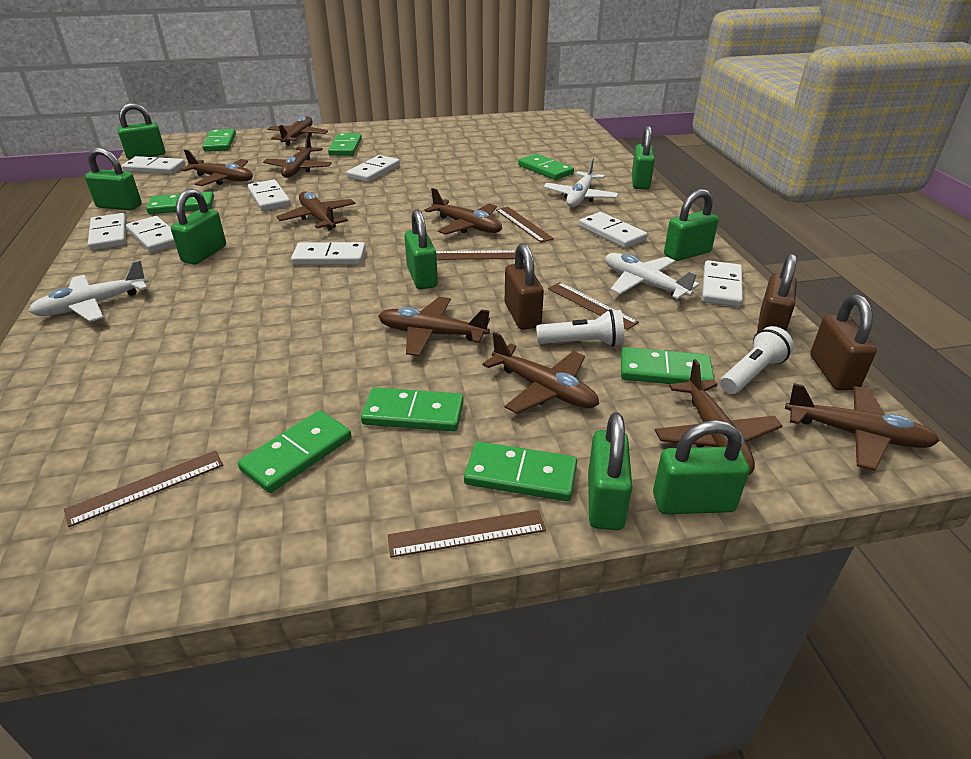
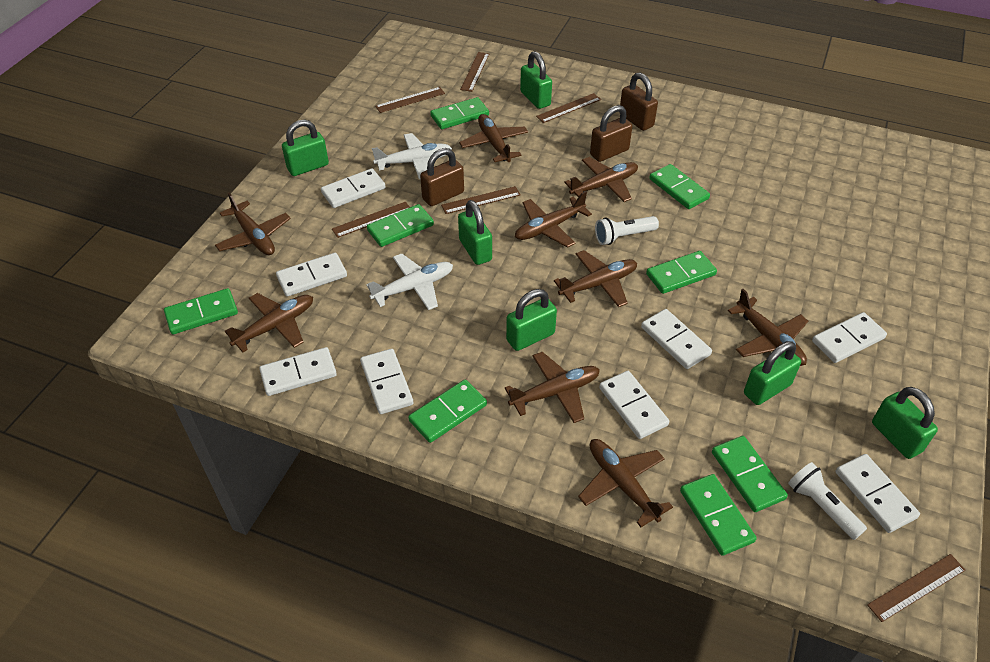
brown ruler: 5 -> 6
green padlock: 8 -> 6
white plane: 3 -> 2

